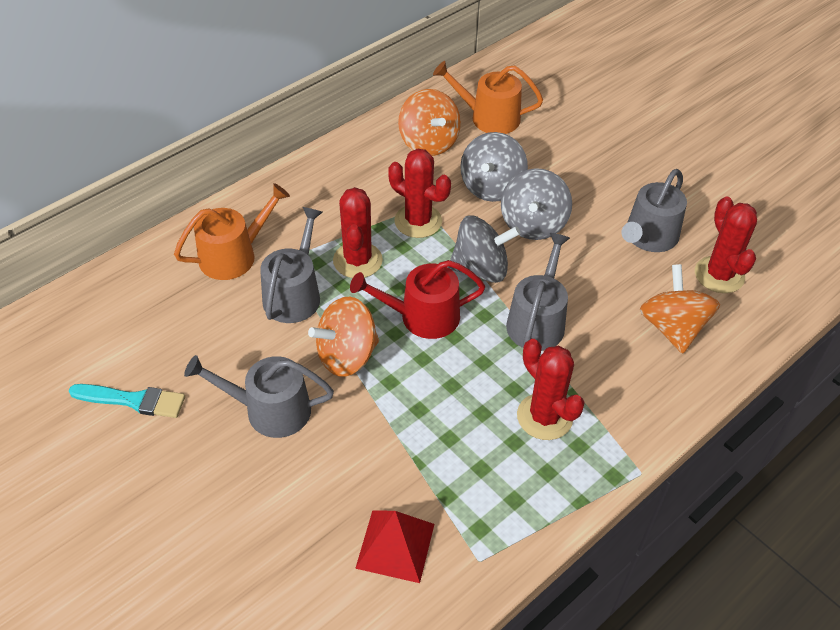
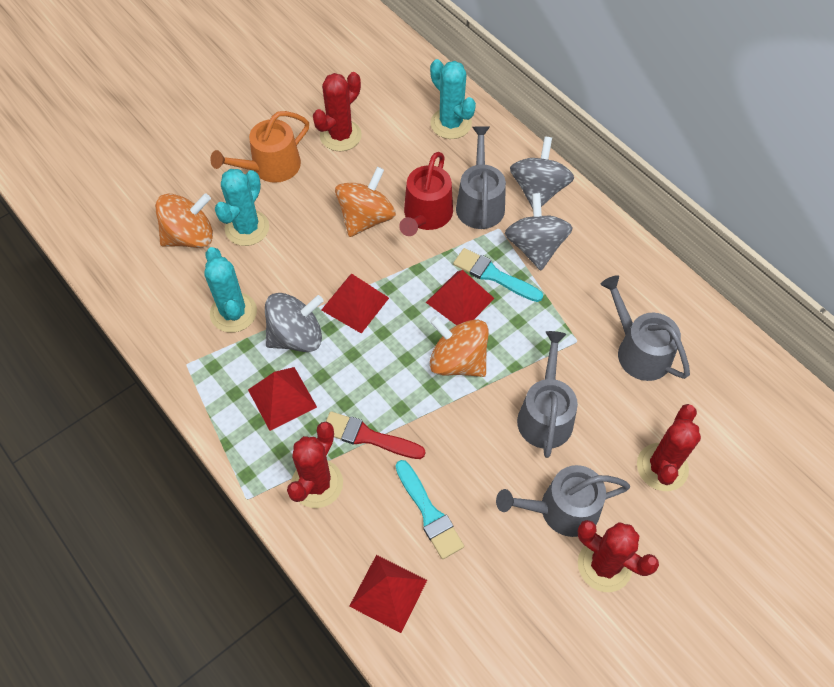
orange watering can: 2 -> 1
red brush: 0 -> 1
red pyramid: 1 -> 4
turquoise brush: 1 -> 2
turquoise cactus: 0 -> 3

